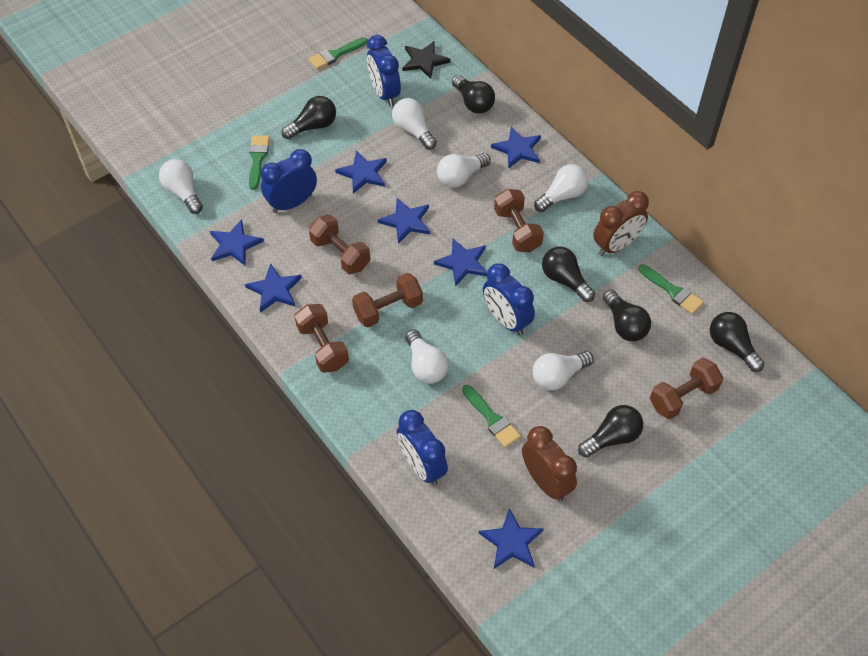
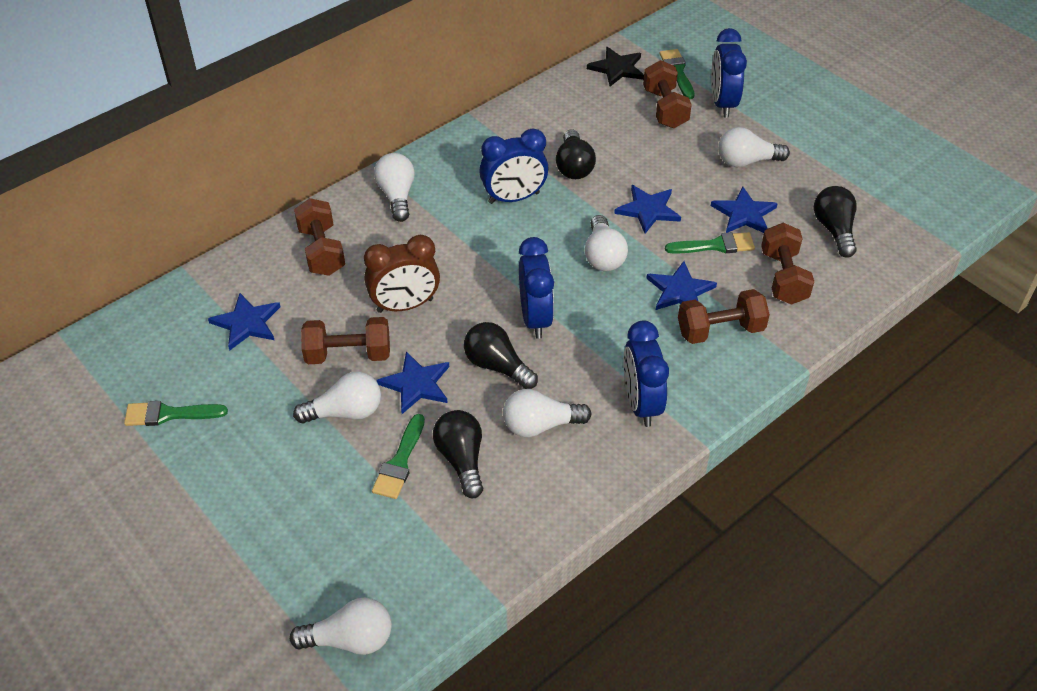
black light bulb: 6 -> 4
blue star: 7 -> 5
brown clock: 2 -> 1

